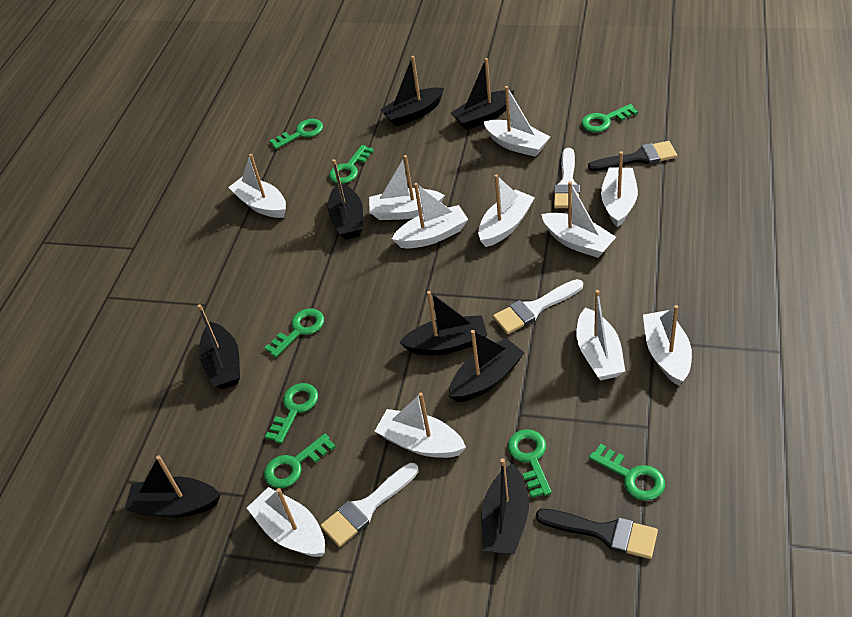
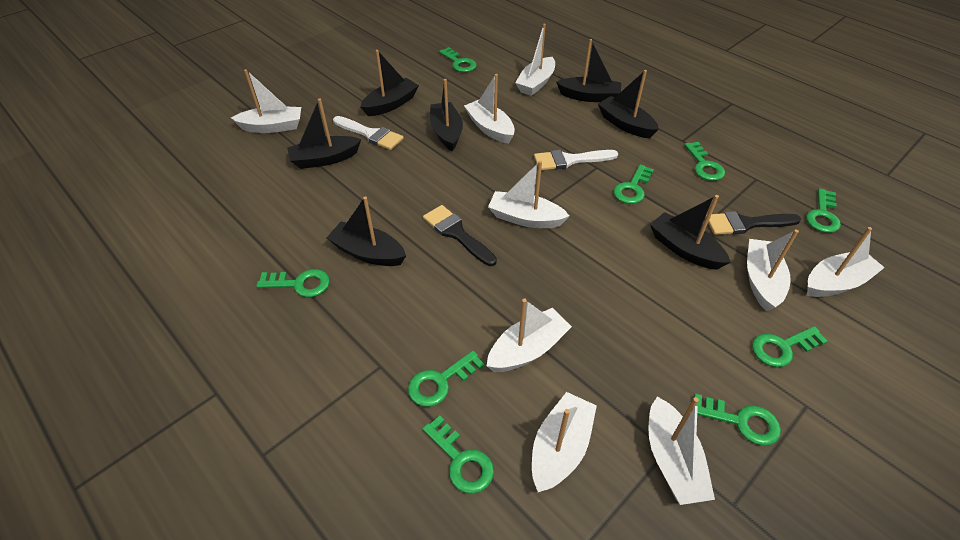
black boat: 8 -> 7
green key: 8 -> 9
white boat: 11 -> 9
white brush: 3 -> 2

